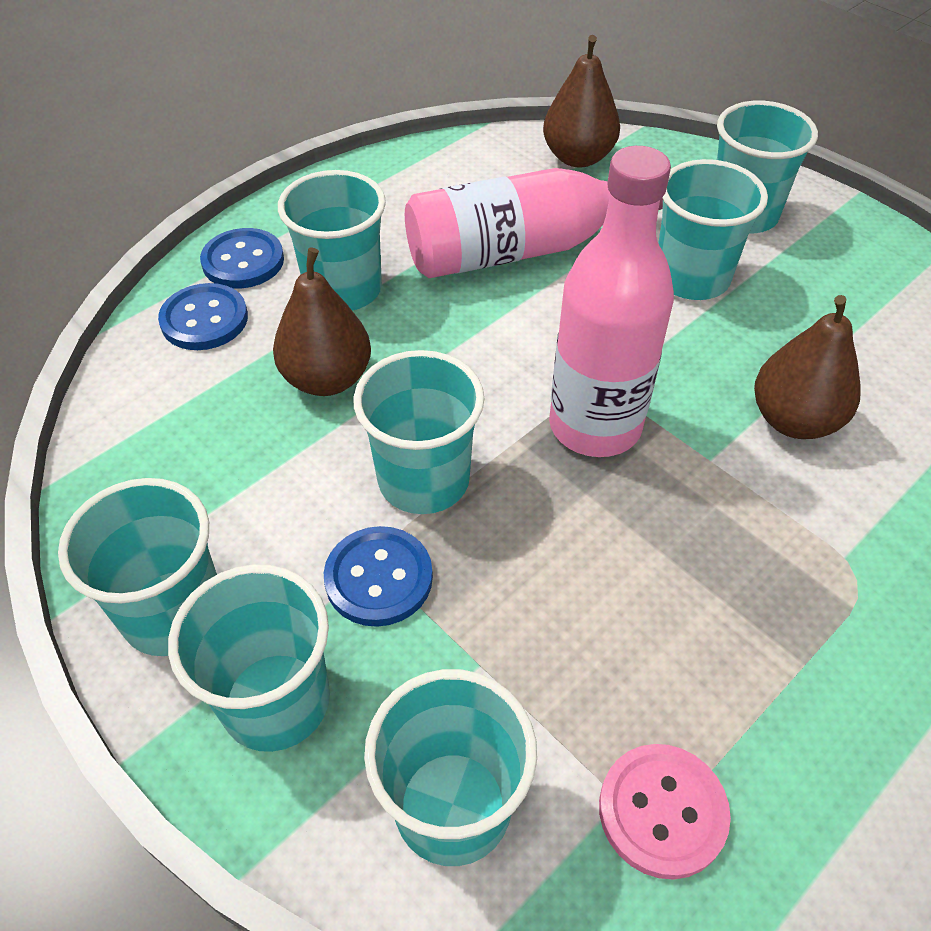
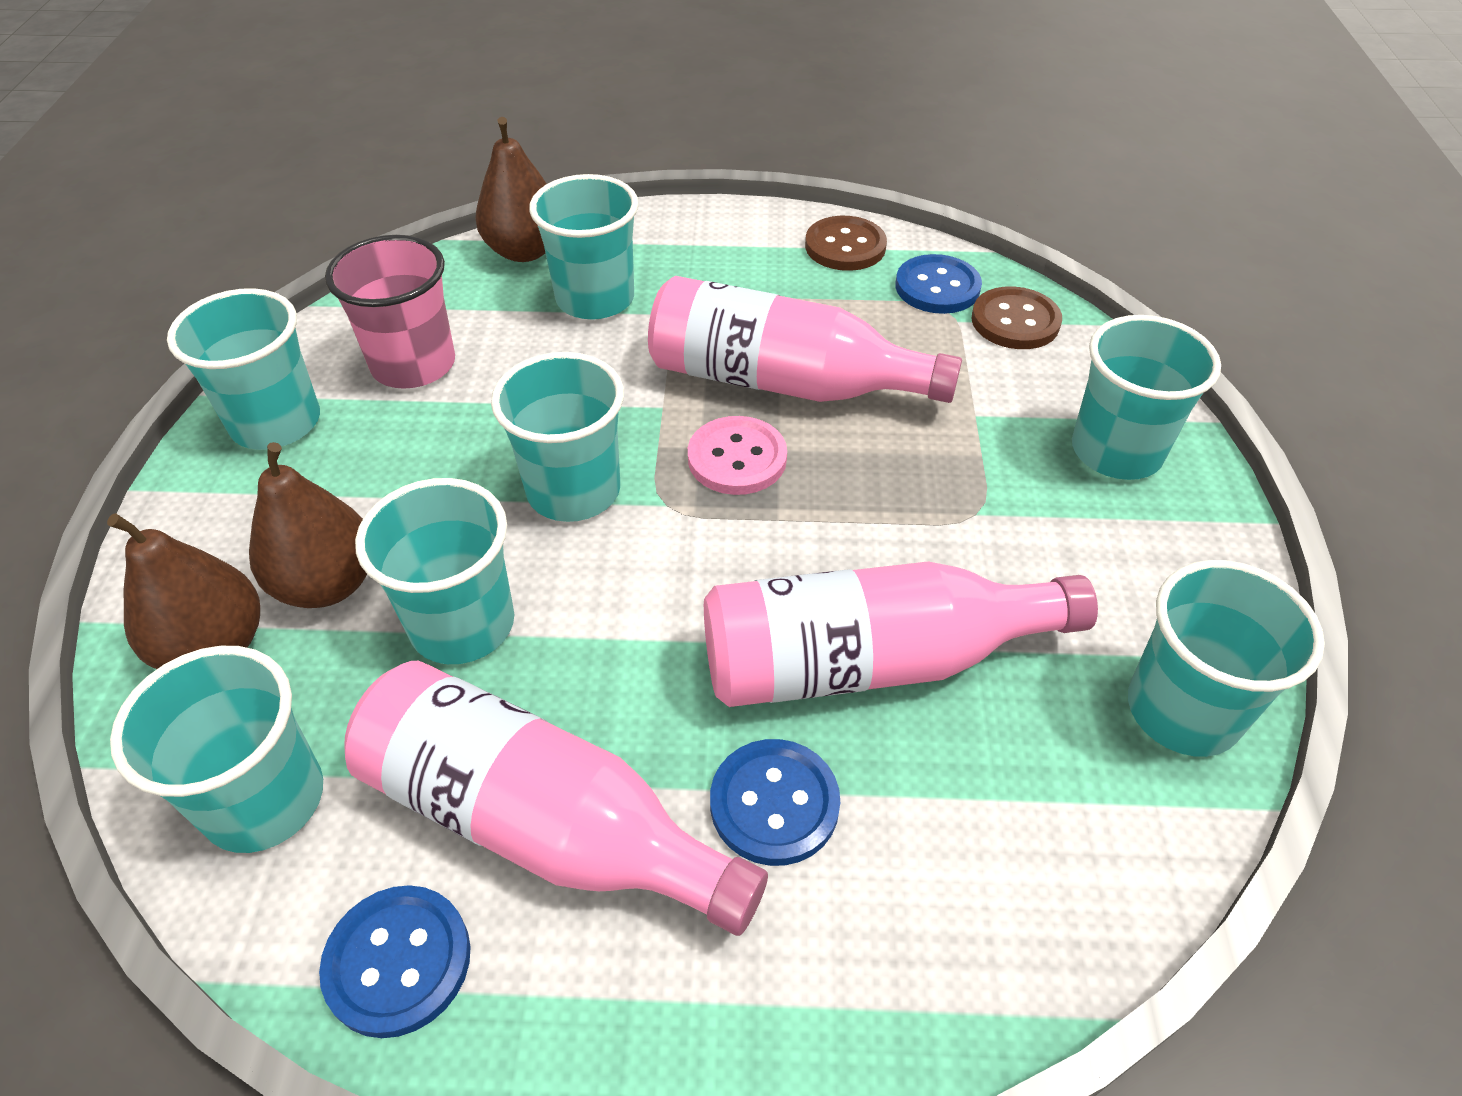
brown button: 0 -> 2
pink bottle: 2 -> 3
pink cup: 0 -> 1

